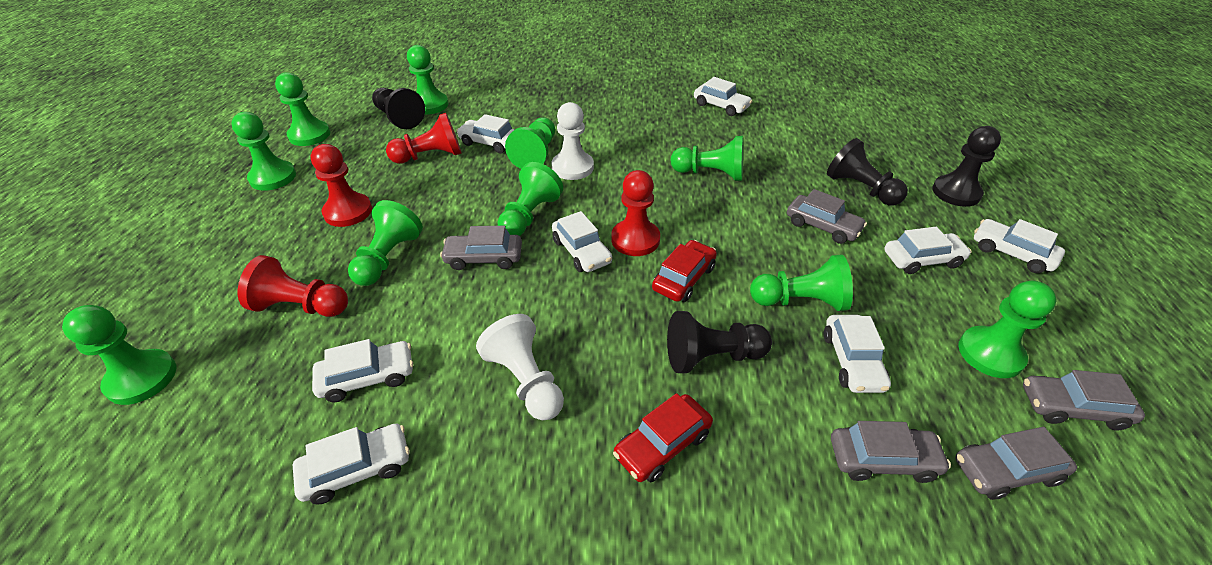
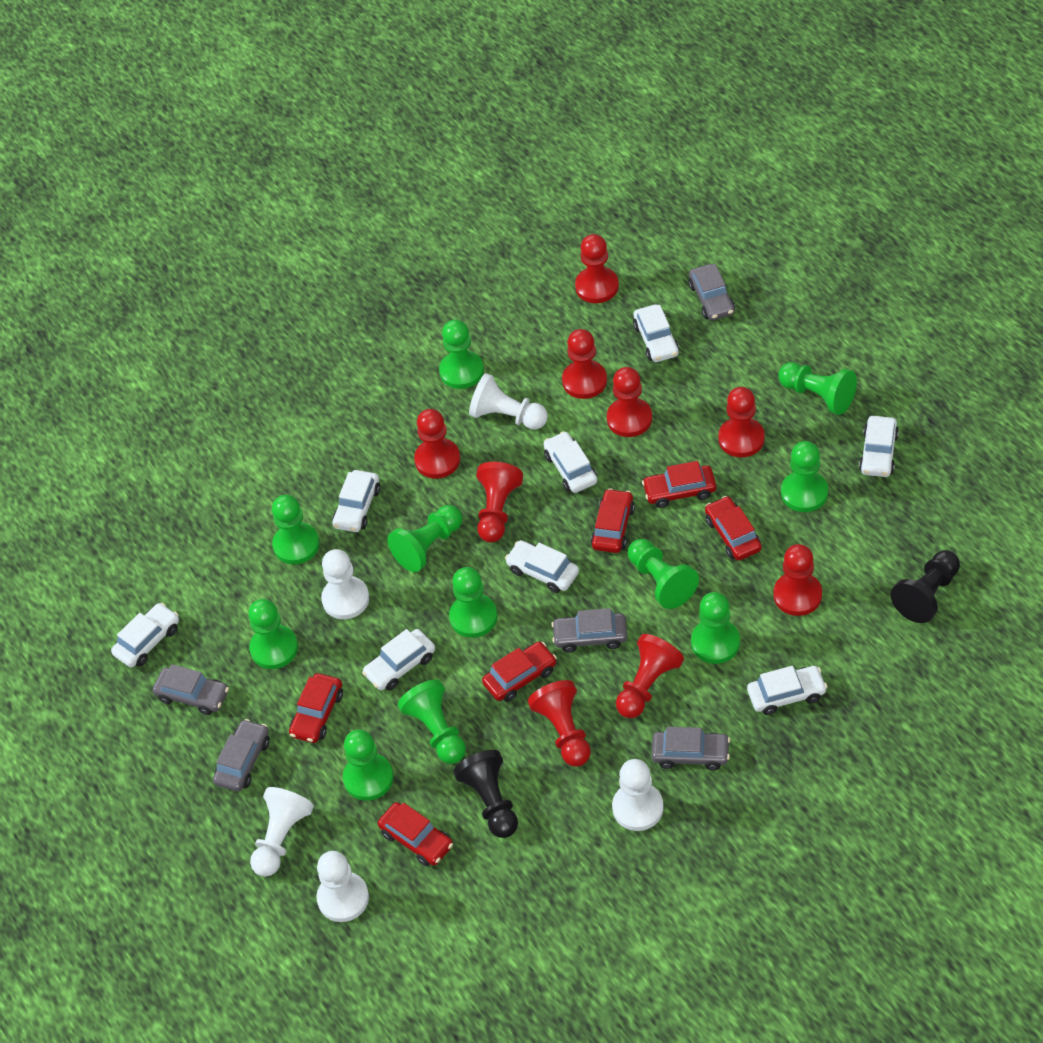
black pawn: 4 -> 2
green pawn: 10 -> 11
red car: 2 -> 6
red pawn: 4 -> 9
white pawn: 2 -> 5

